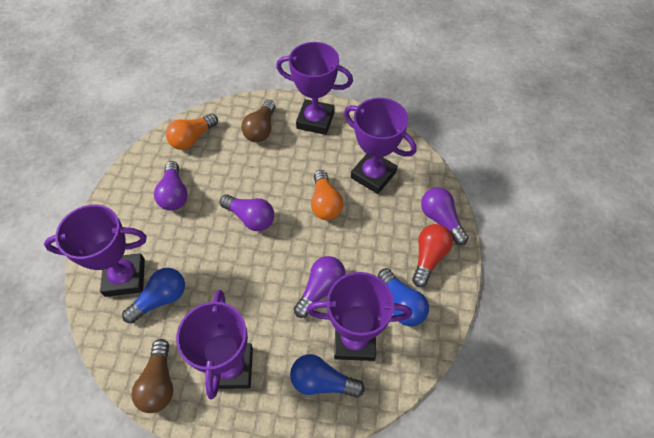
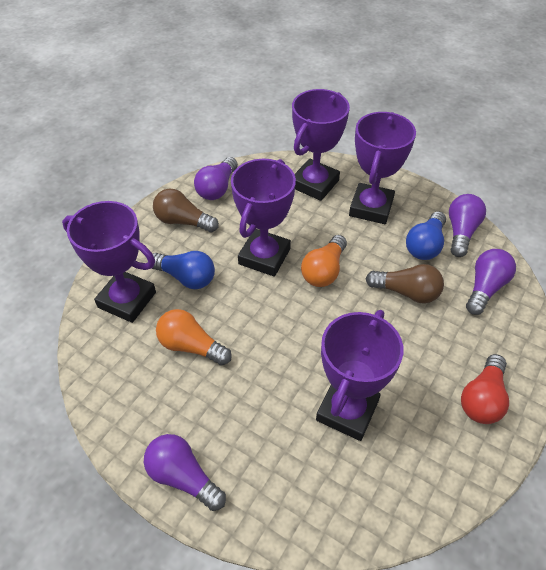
blue light bulb: 3 -> 2

